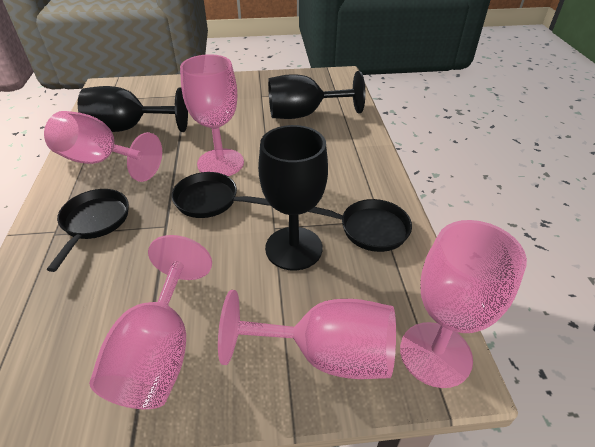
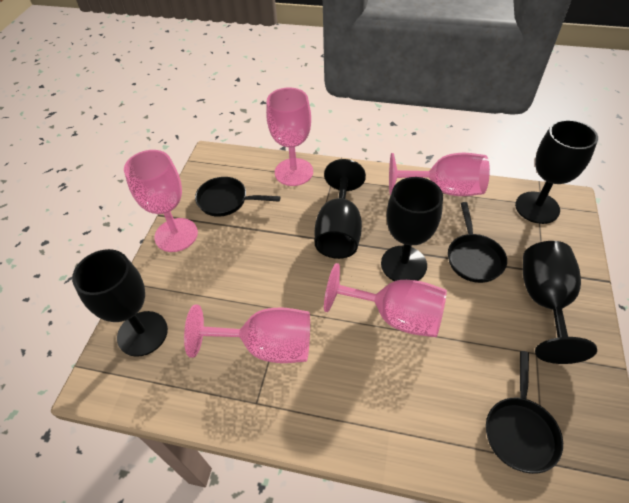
black goblet: 3 -> 5

